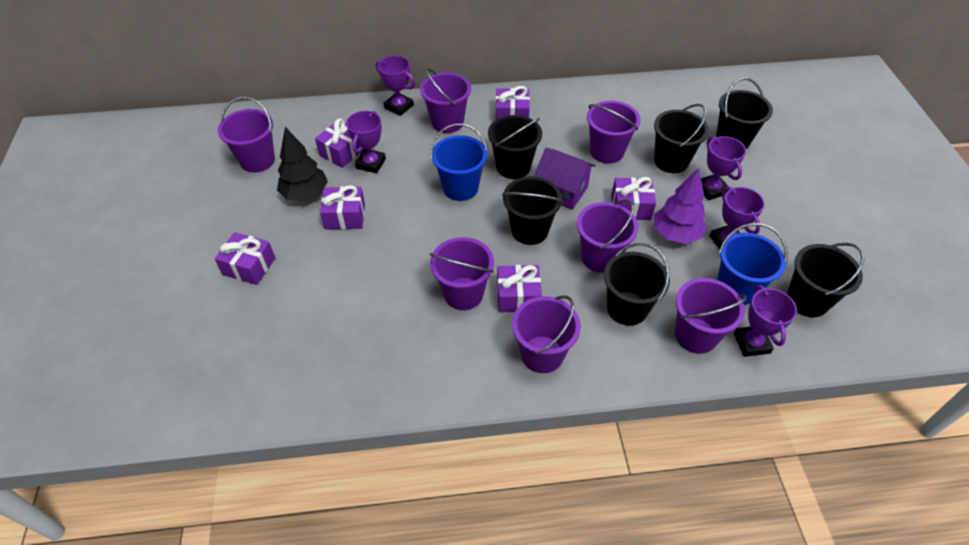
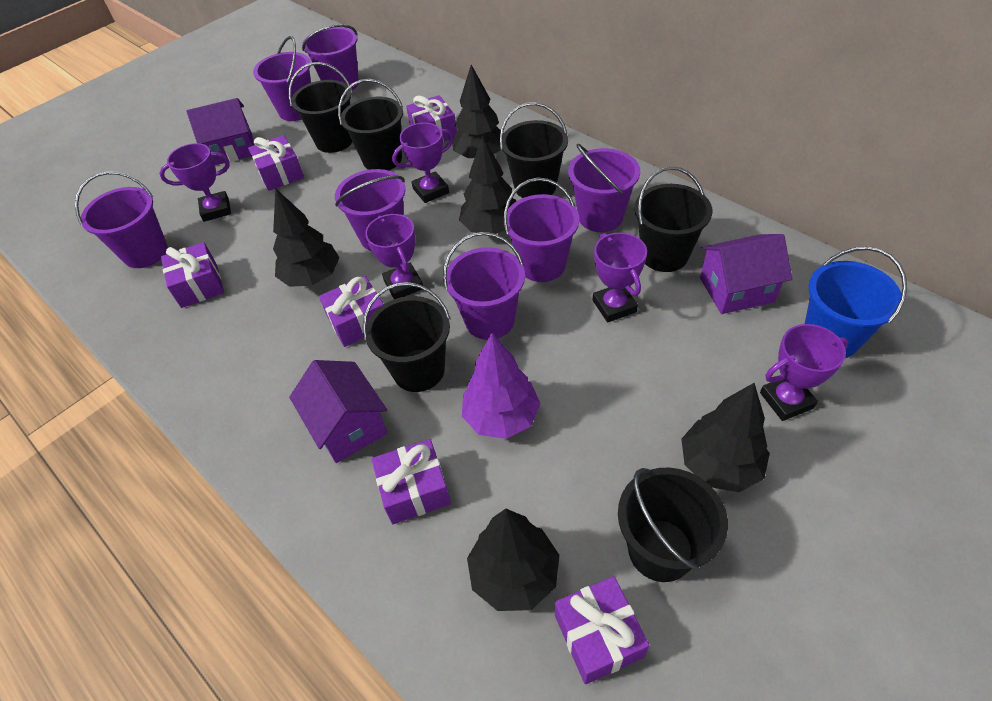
black tree: 1 -> 5
blue bucket: 2 -> 1
purple house: 1 -> 3

